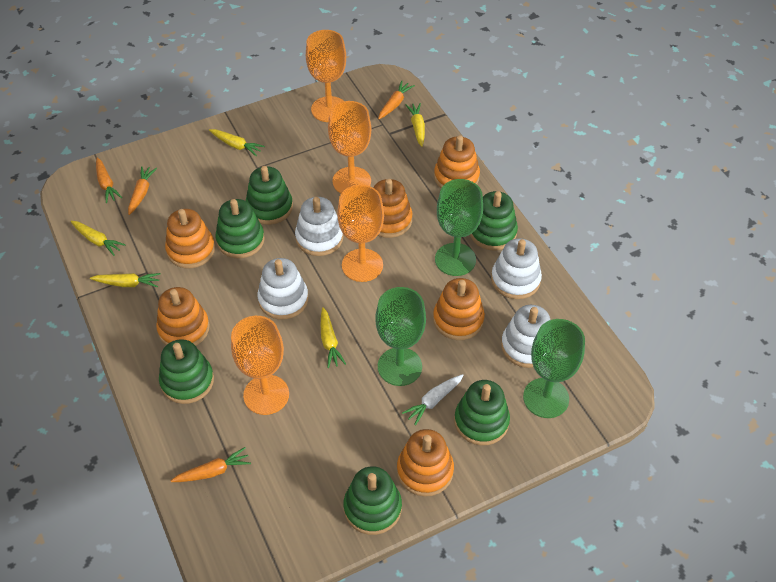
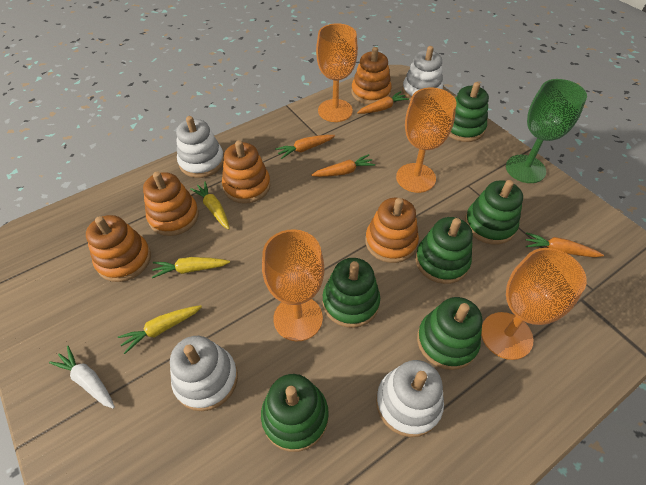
green goblet: 3 -> 1
orange stacking toy: 6 -> 5
yellow carrot: 5 -> 3

